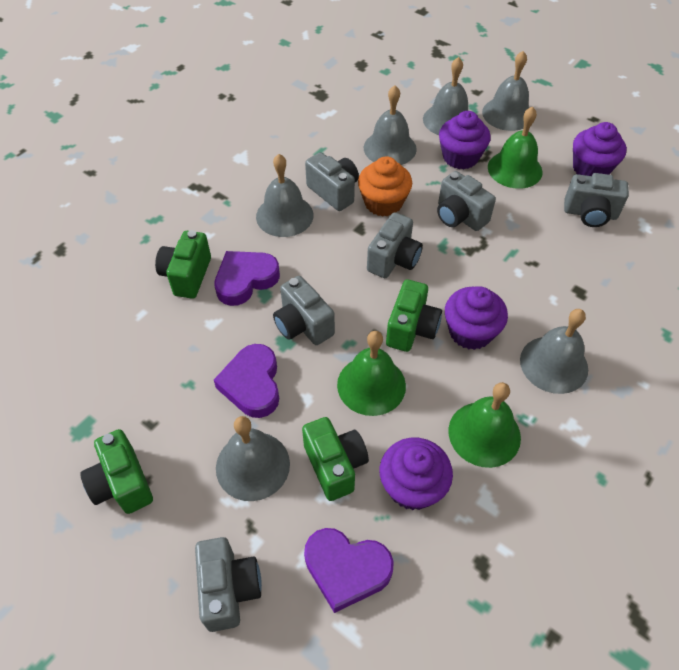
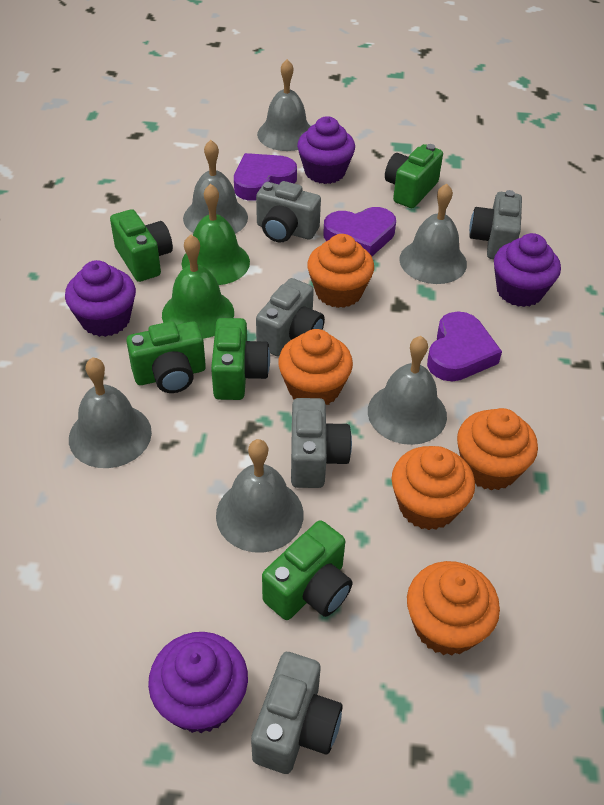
green bell: 3 -> 2
green camera: 4 -> 5
grey camera: 6 -> 5
orange cupcake: 1 -> 5

